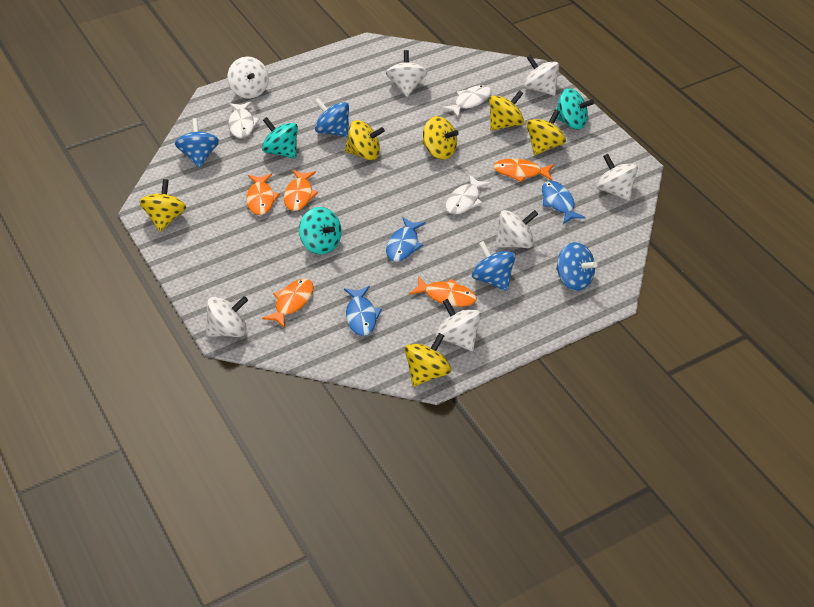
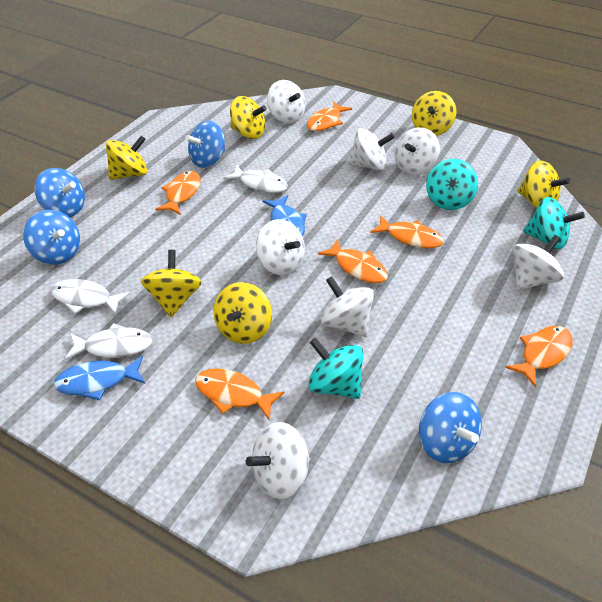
blue fish: 3 -> 2
orange fish: 5 -> 6

